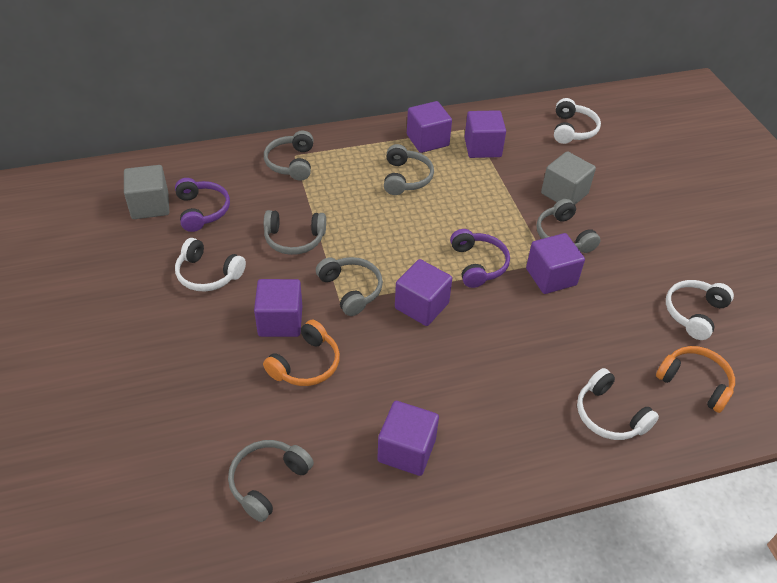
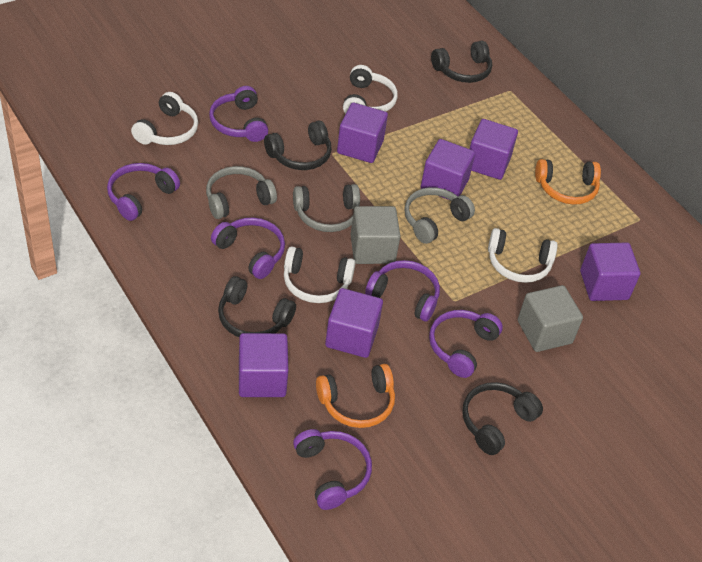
black headphones: 0 -> 4
grey headphones: 6 -> 3
purple headphones: 2 -> 6

